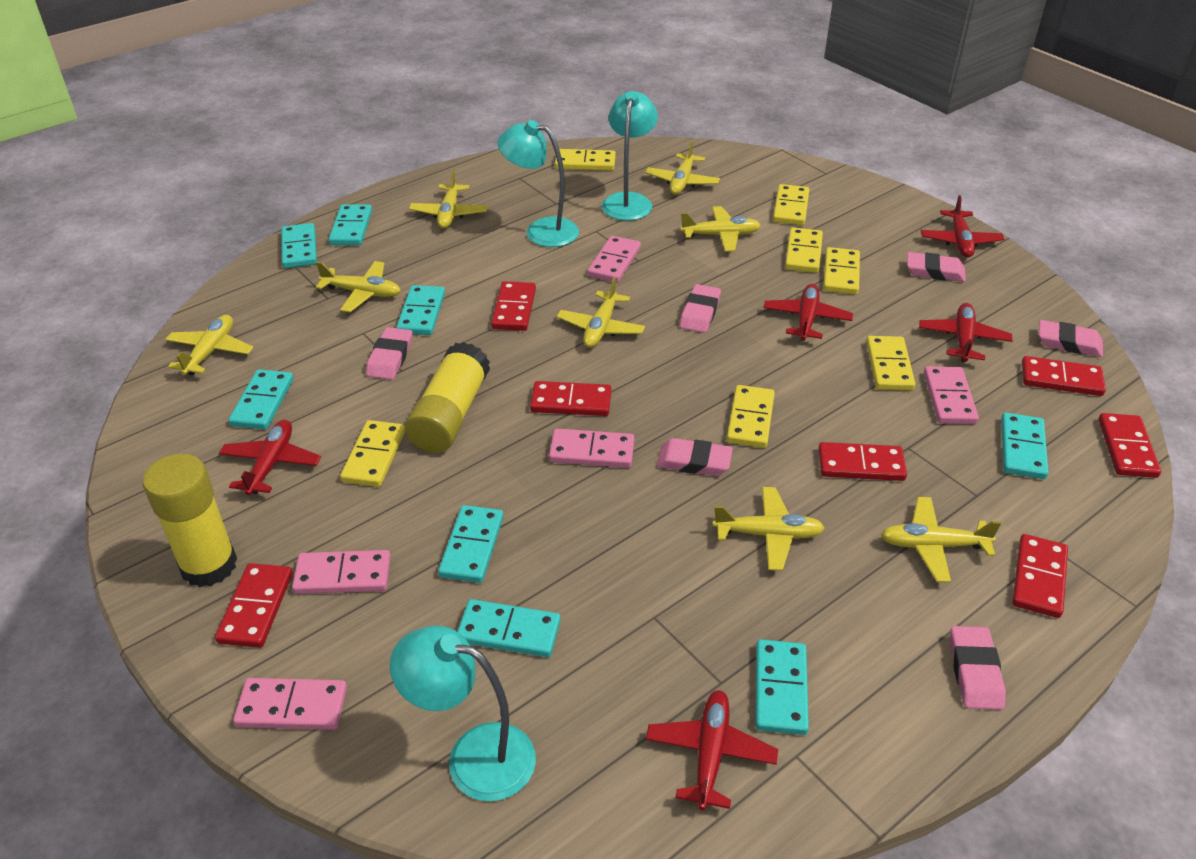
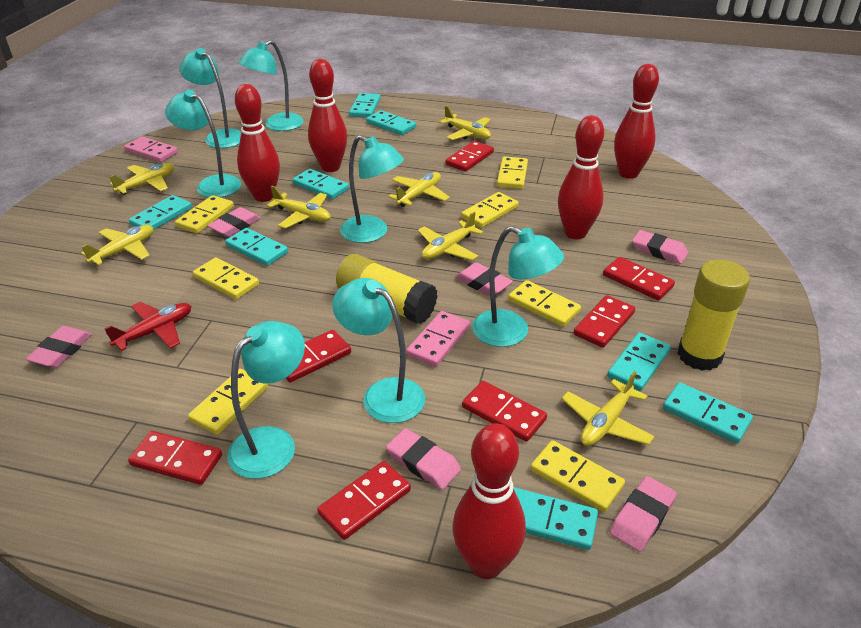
pink domino: 5 -> 2
red bowling pin: 0 -> 5
red plane: 5 -> 1
turquoise lamp: 3 -> 7
yellow plane: 8 -> 7

